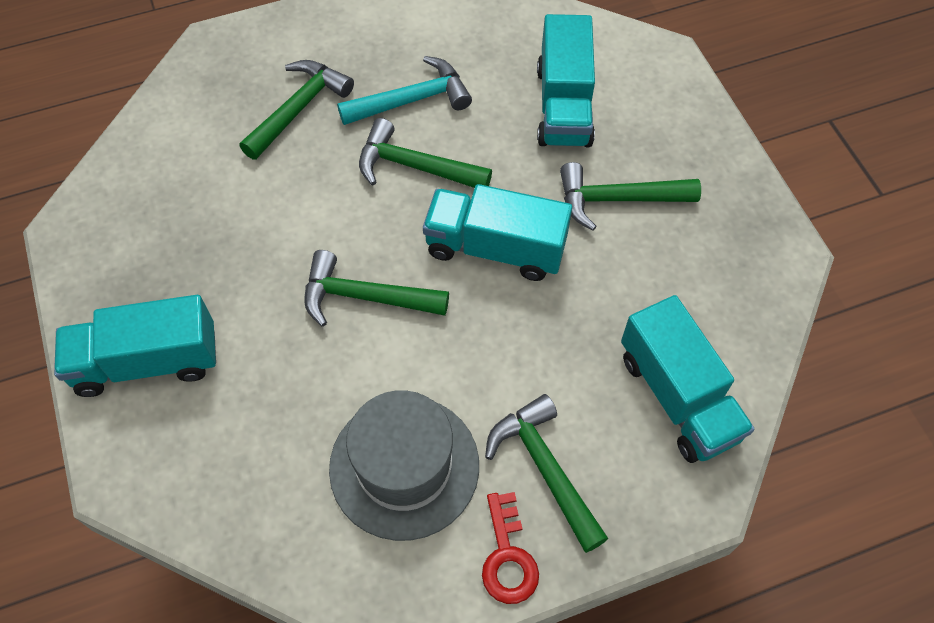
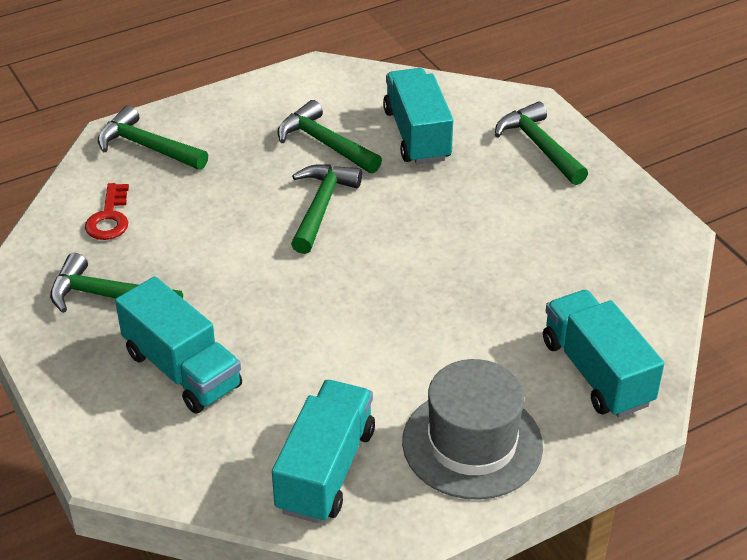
turquoise hammer: 1 -> 0

